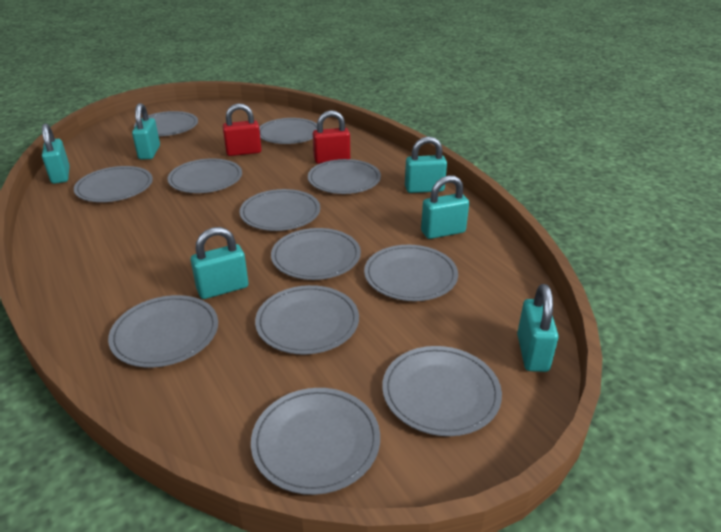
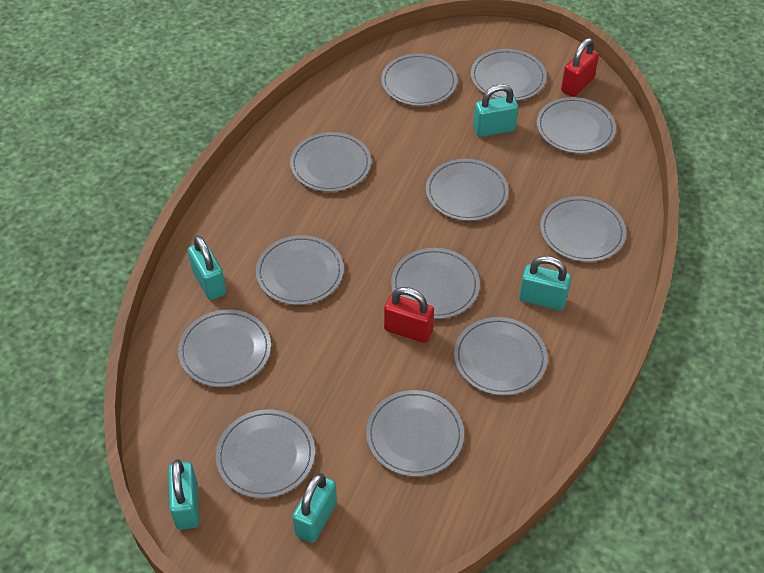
turquoise padlock: 6 -> 5

